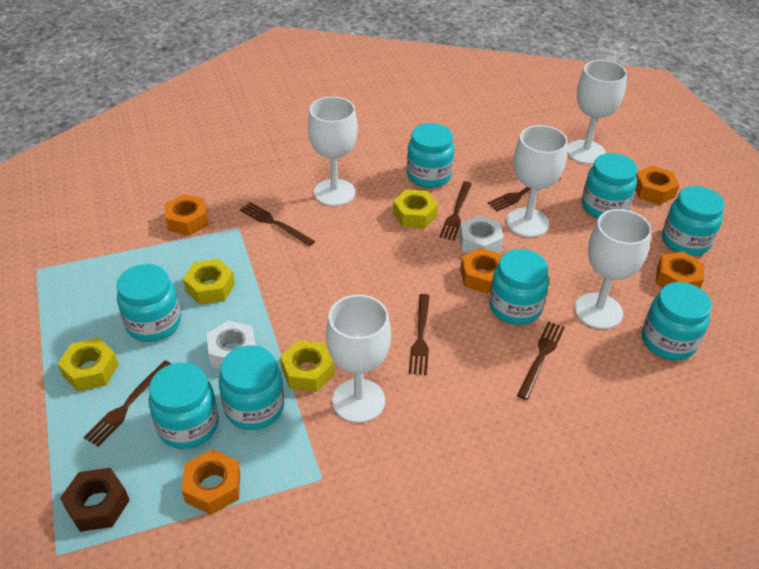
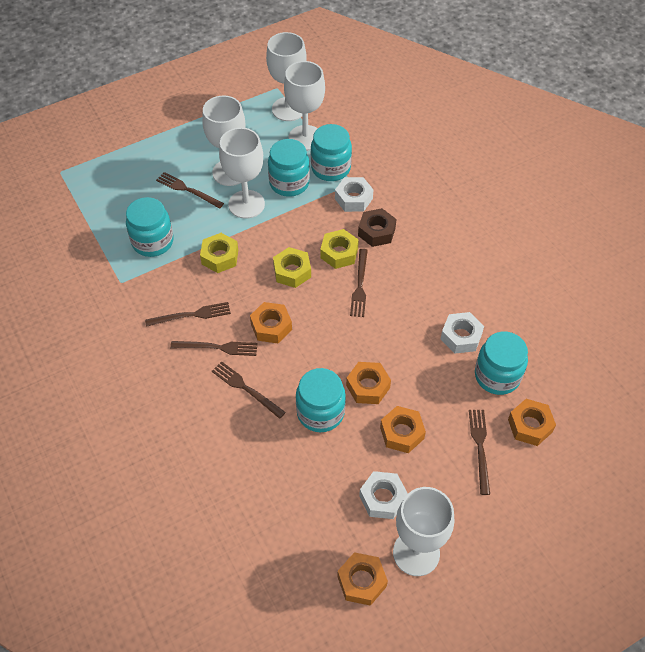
turquoise jar: 8 -> 5
white nut: 2 -> 3
yellow nut: 4 -> 3

